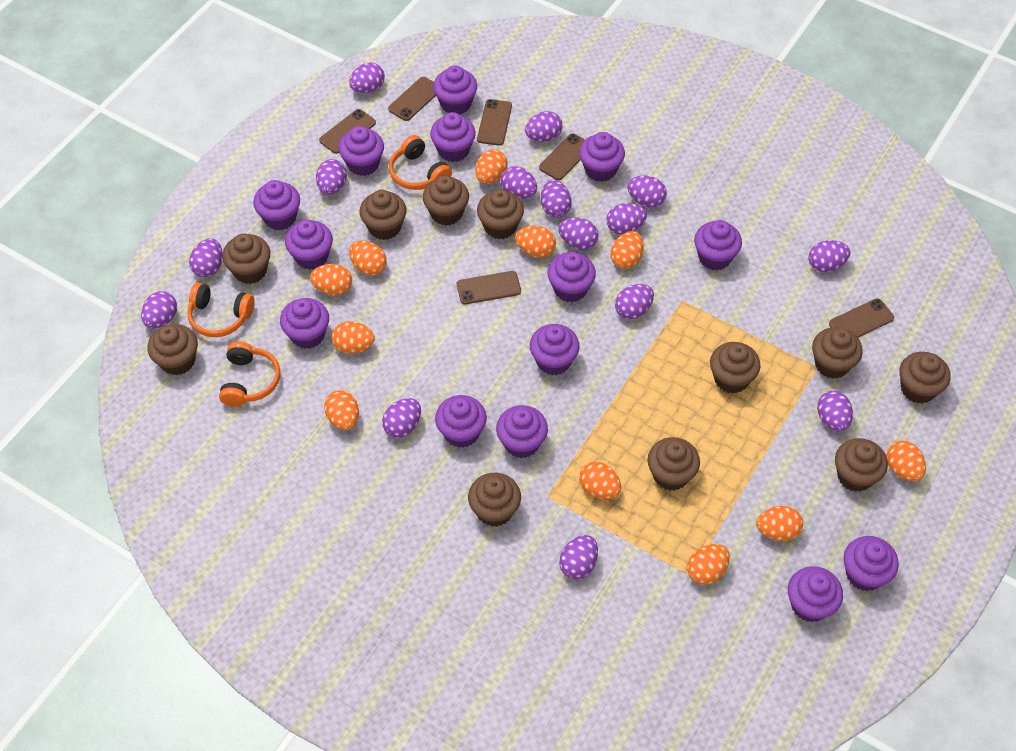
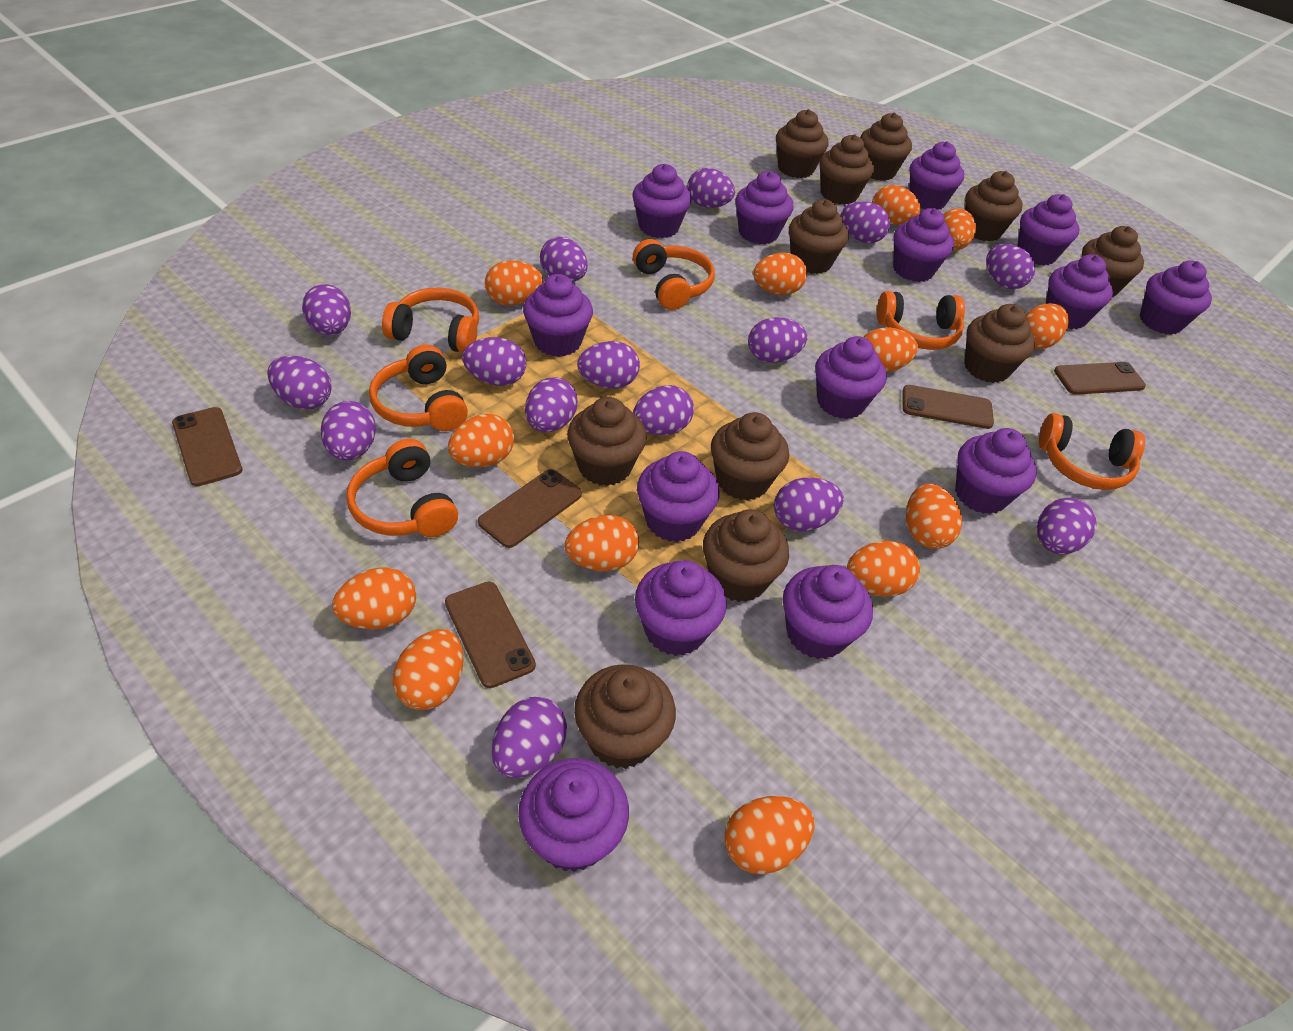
brown phone: 6 -> 5
orange egg: 11 -> 13
orange headphones: 3 -> 6

